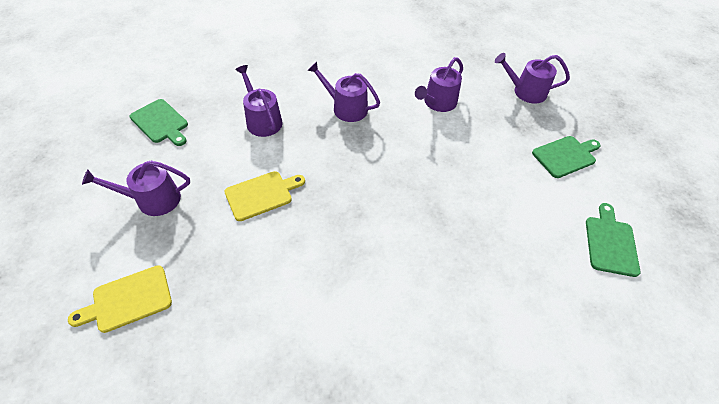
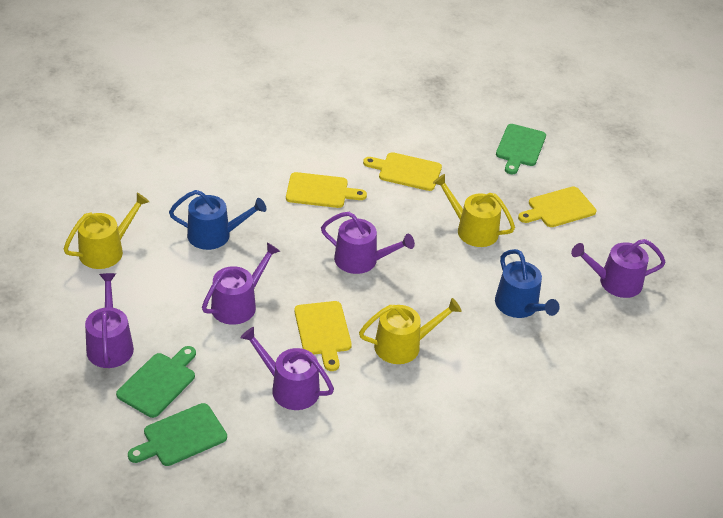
blue watering can: 0 -> 2
yellow cutting board: 2 -> 4
yellow watering can: 0 -> 3

